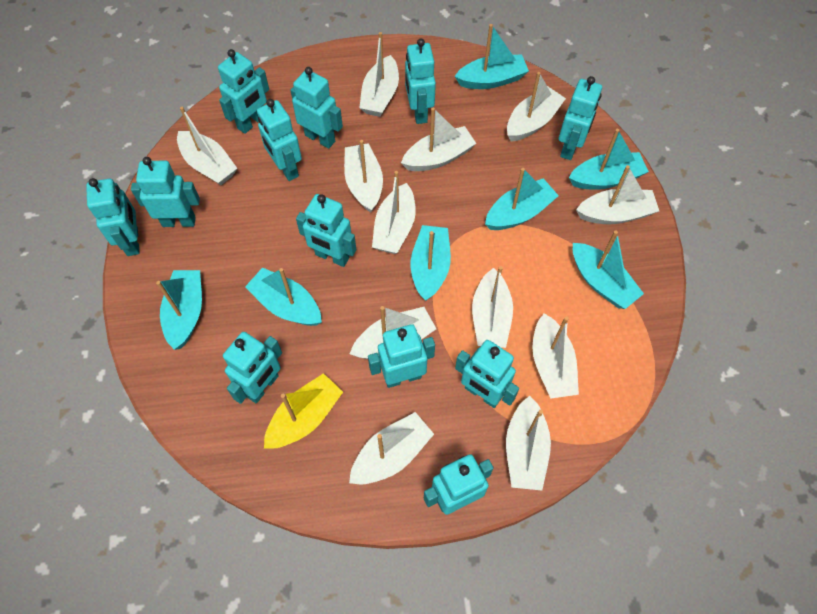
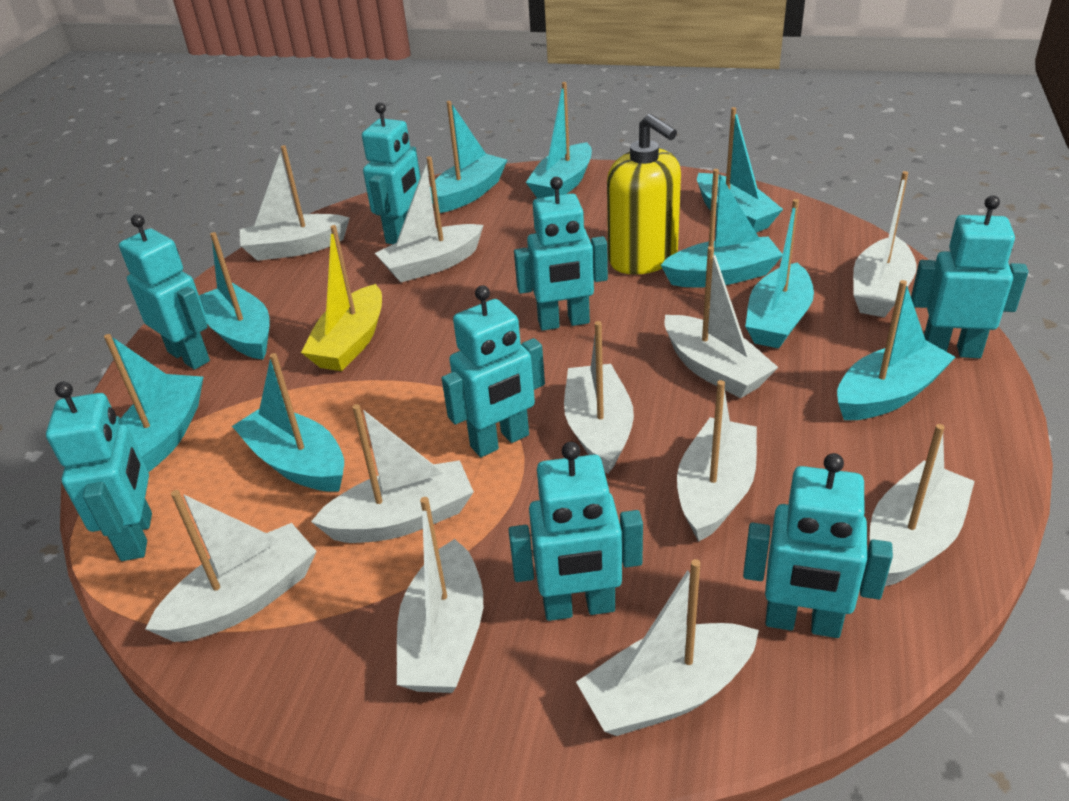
turquoise boat: 7 -> 9
turquoise robot: 12 -> 8
white boat: 12 -> 11
yellow soap dispenser: 0 -> 1

